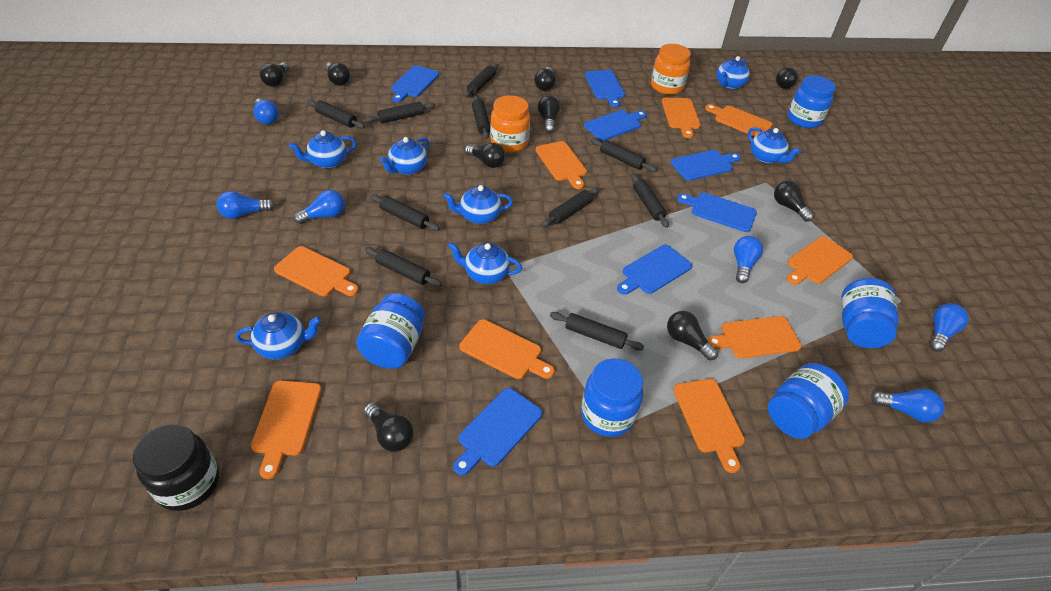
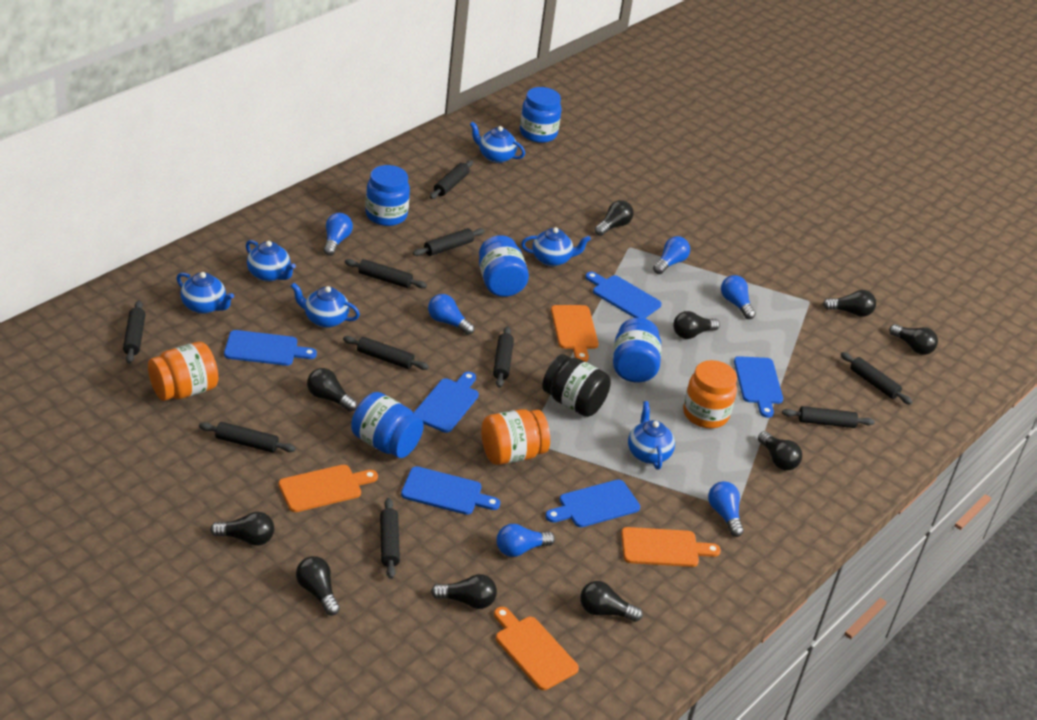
black light bulb: 9 -> 10
blue cutting board: 7 -> 6
blue teapot: 7 -> 6
orange cutting board: 9 -> 4
orange jar: 2 -> 3

